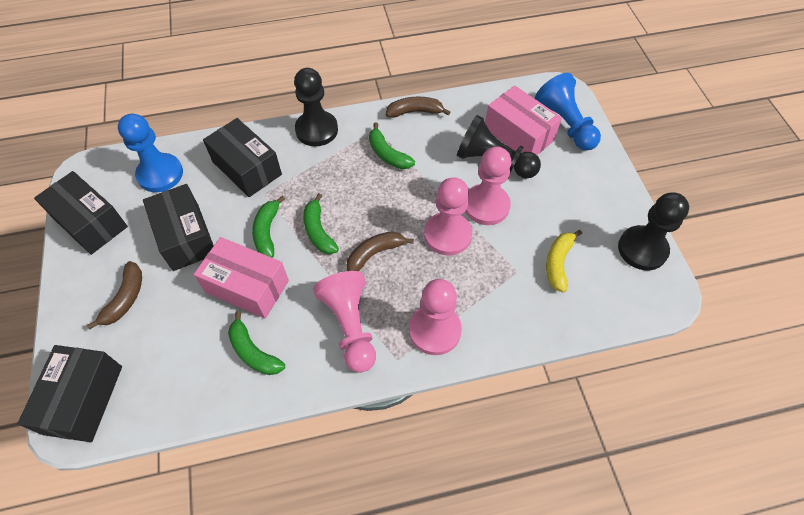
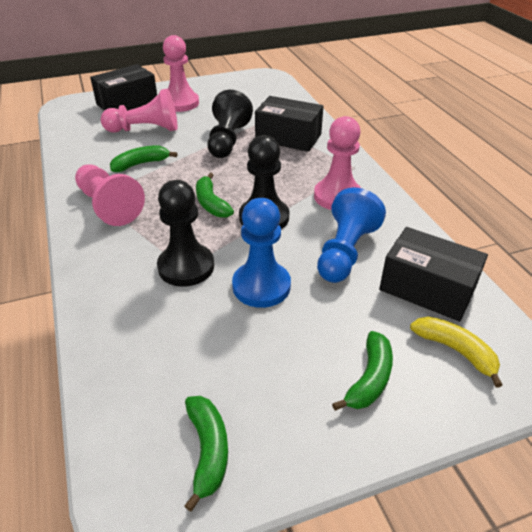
black box: 4 -> 3
brown banana: 3 -> 0
pink box: 2 -> 0

